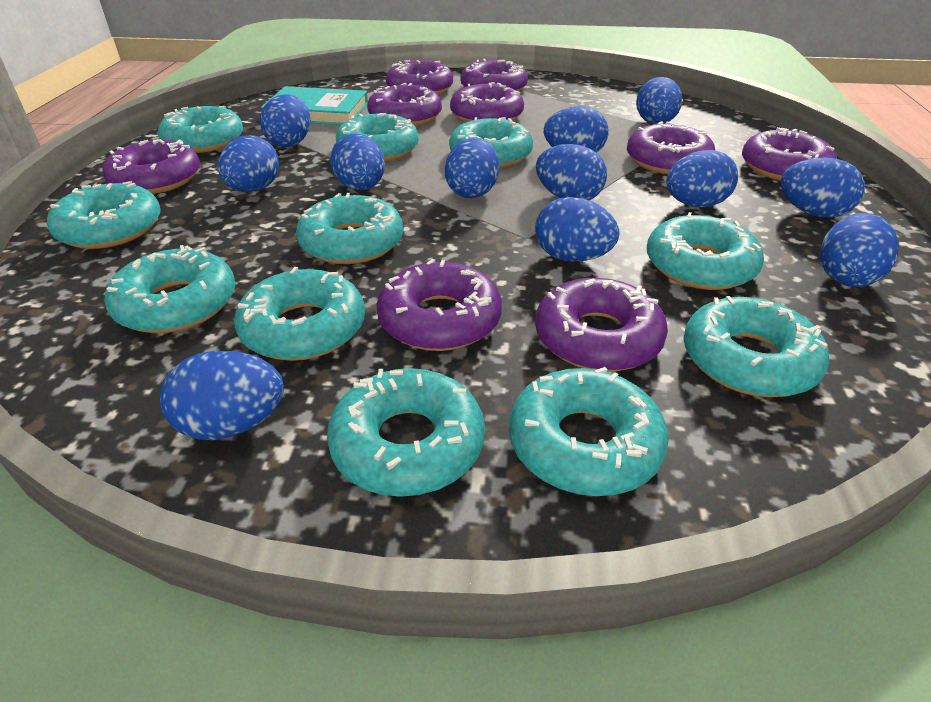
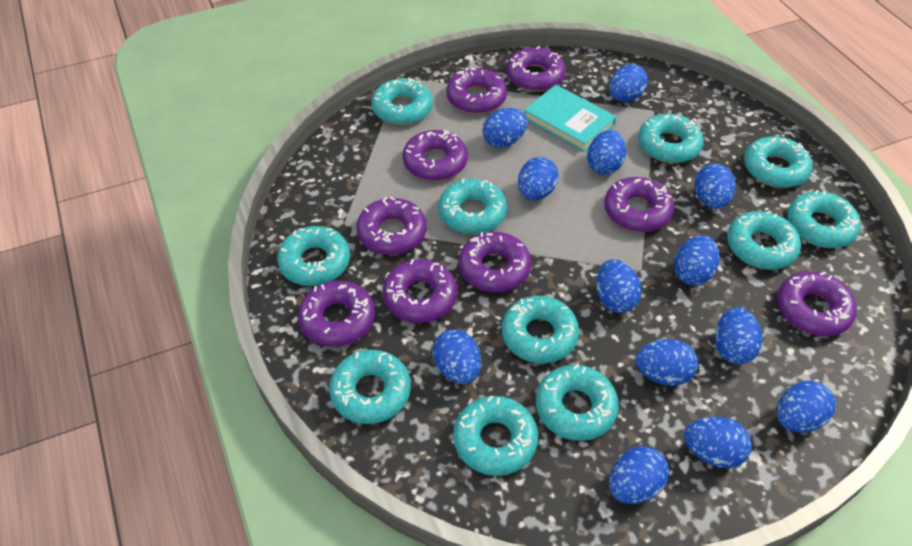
blue egg: 12 -> 13

